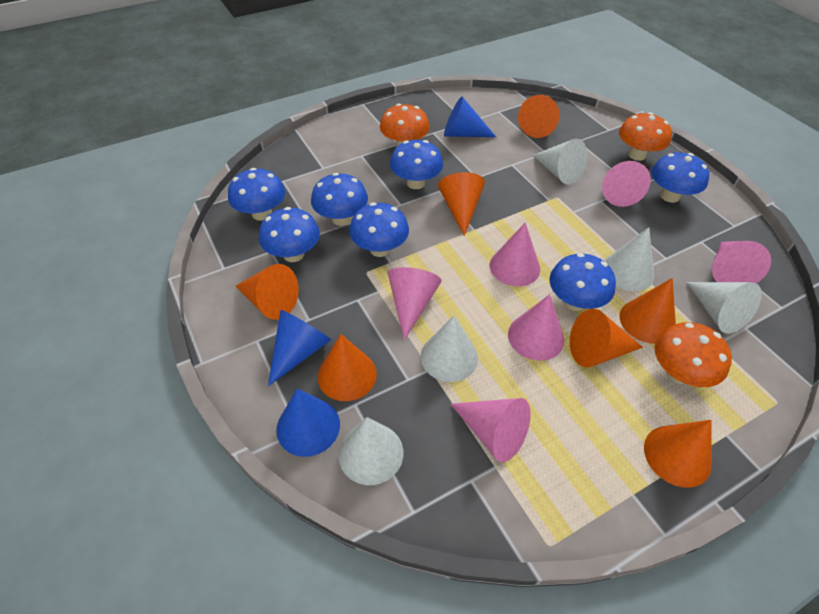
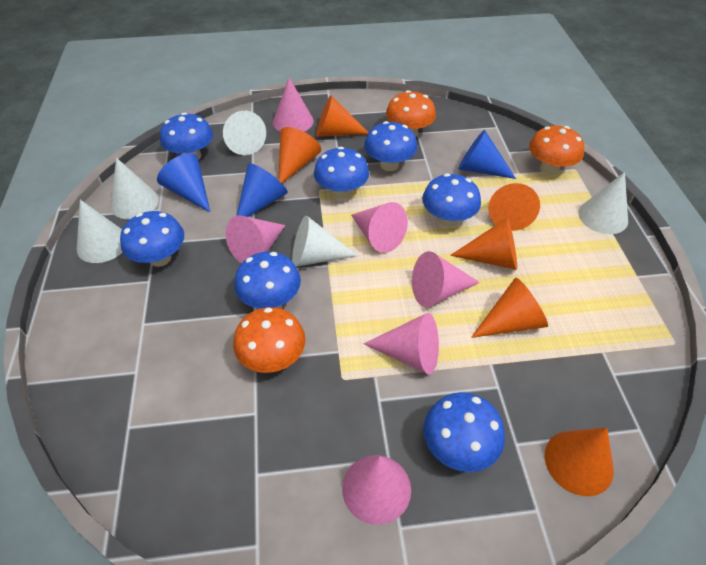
orange cone: 7 -> 6

